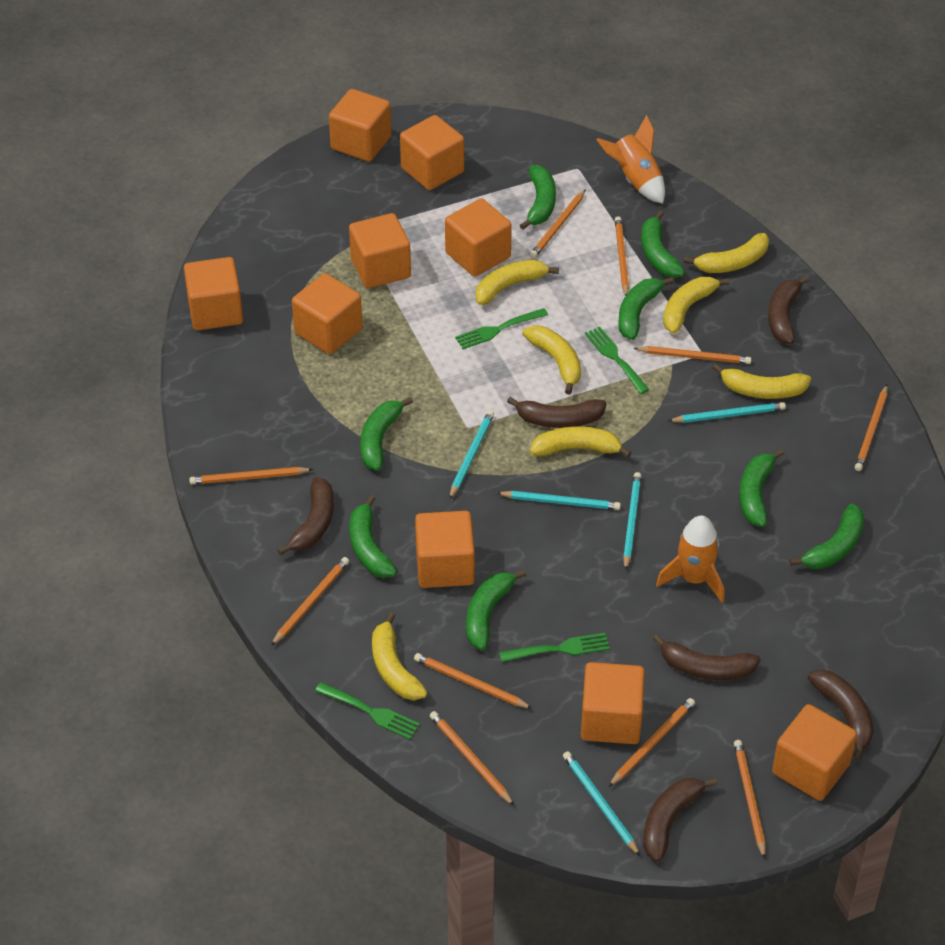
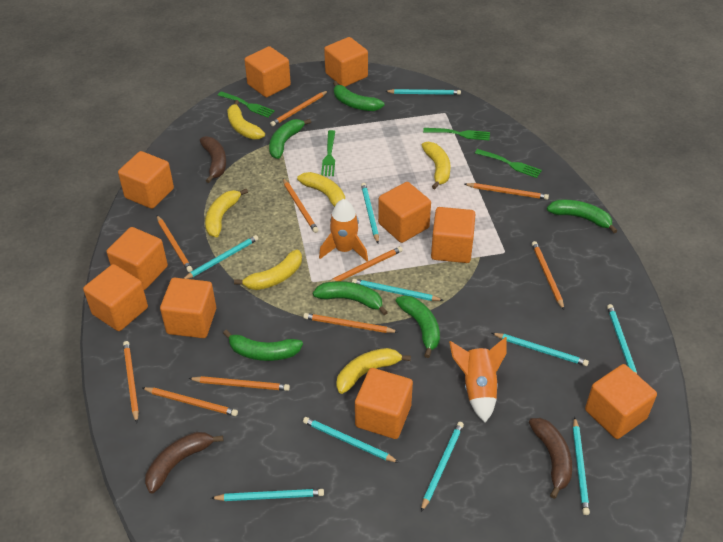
brown banana: 6 -> 3
green banana: 8 -> 6
orange cube: 9 -> 10
turquoise pencil: 5 -> 10
yellow banana: 7 -> 6

